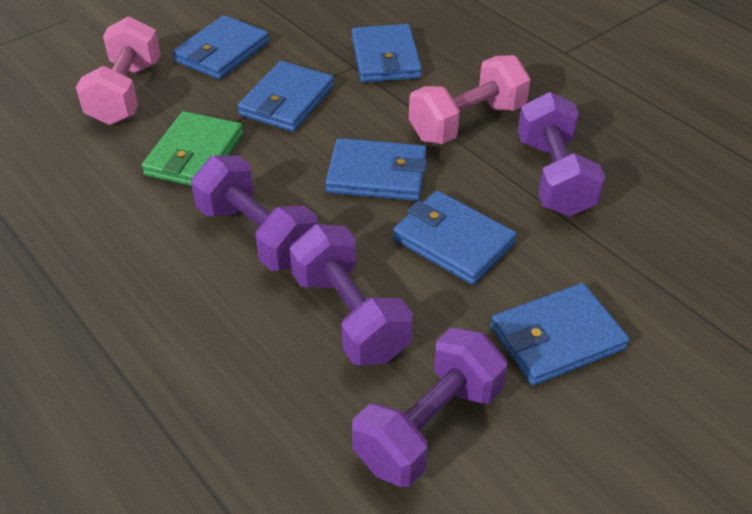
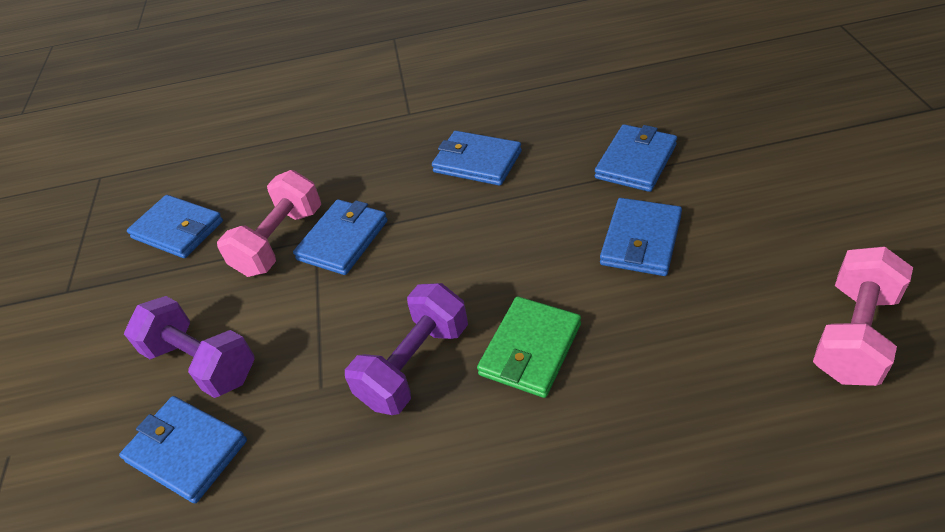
purple dumbbell: 4 -> 2

